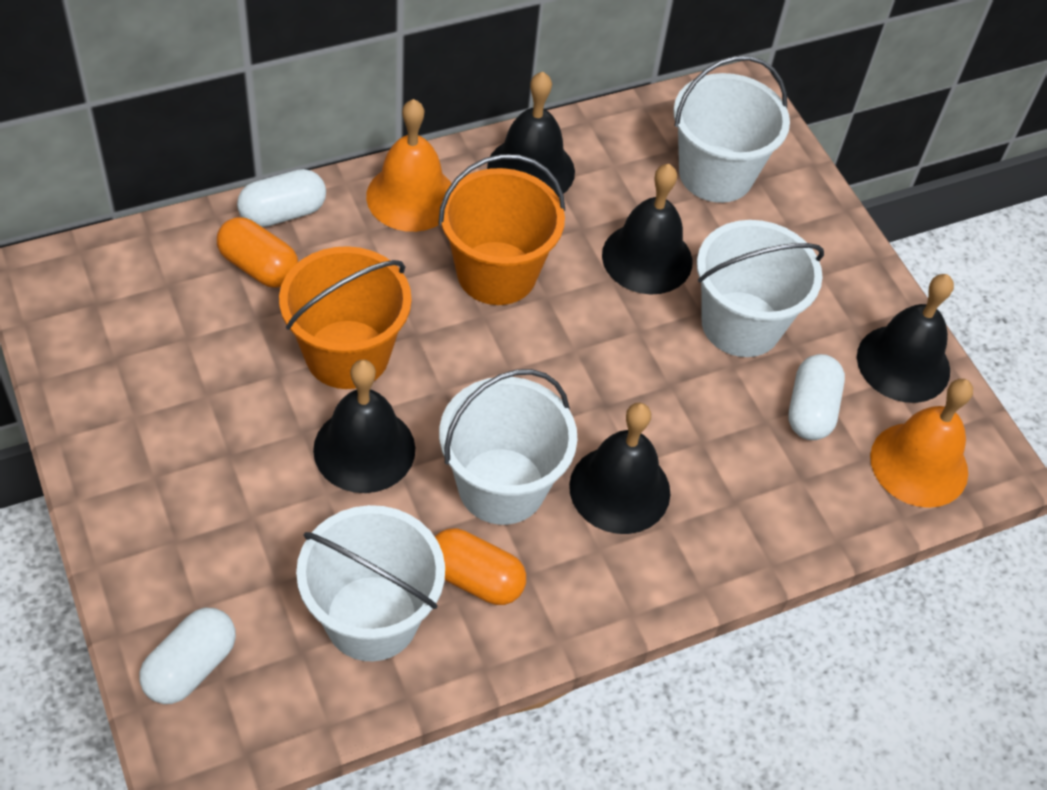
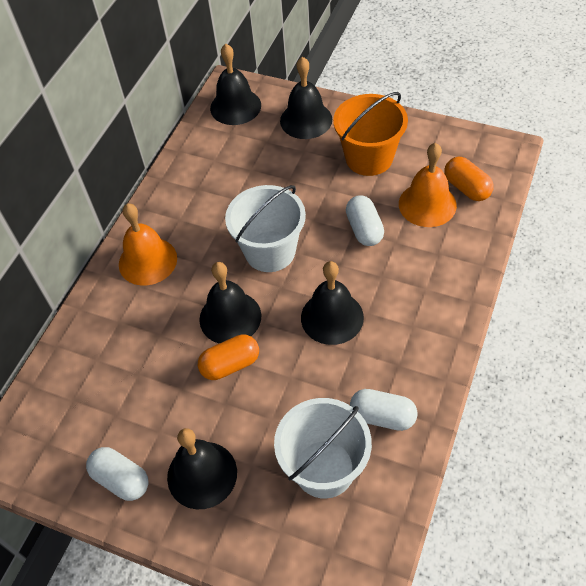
orange bucket: 2 -> 1
white bucket: 4 -> 2

